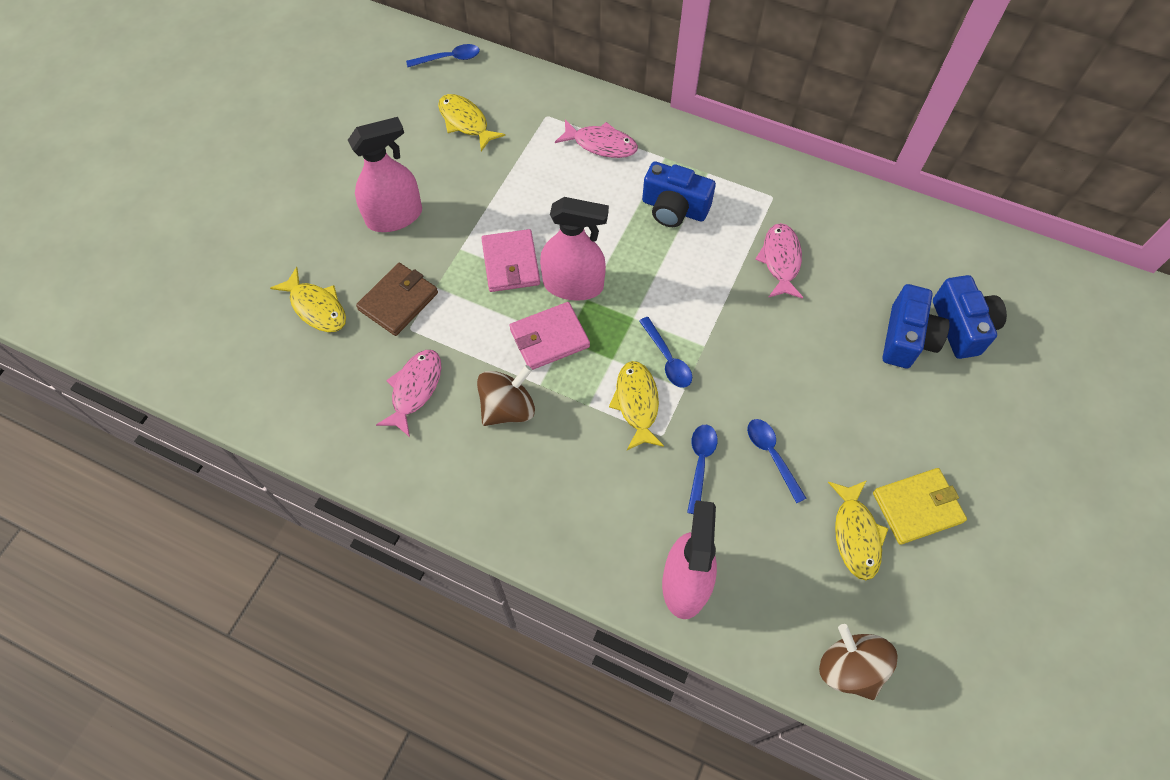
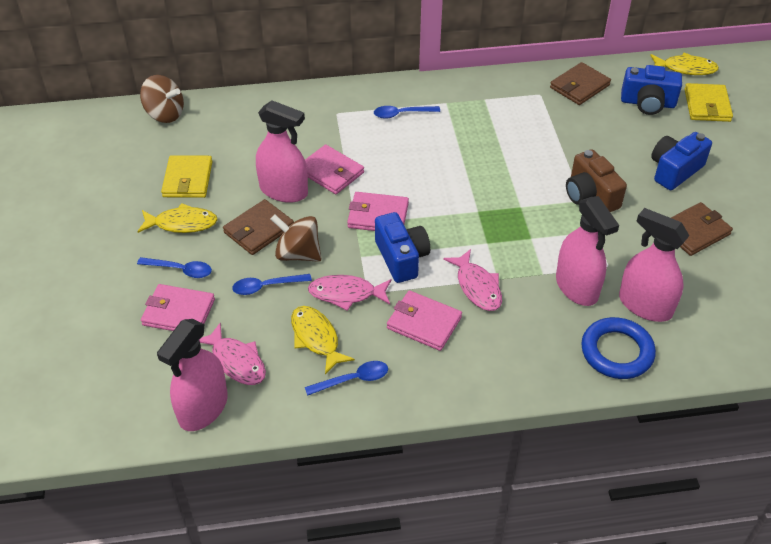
blue ring: 0 -> 1
brown camera: 0 -> 1
brown wallet: 1 -> 3
pink spray bottle: 3 -> 4
pink wallet: 2 -> 4
yellow fish: 4 -> 3
yellow wallet: 1 -> 2

